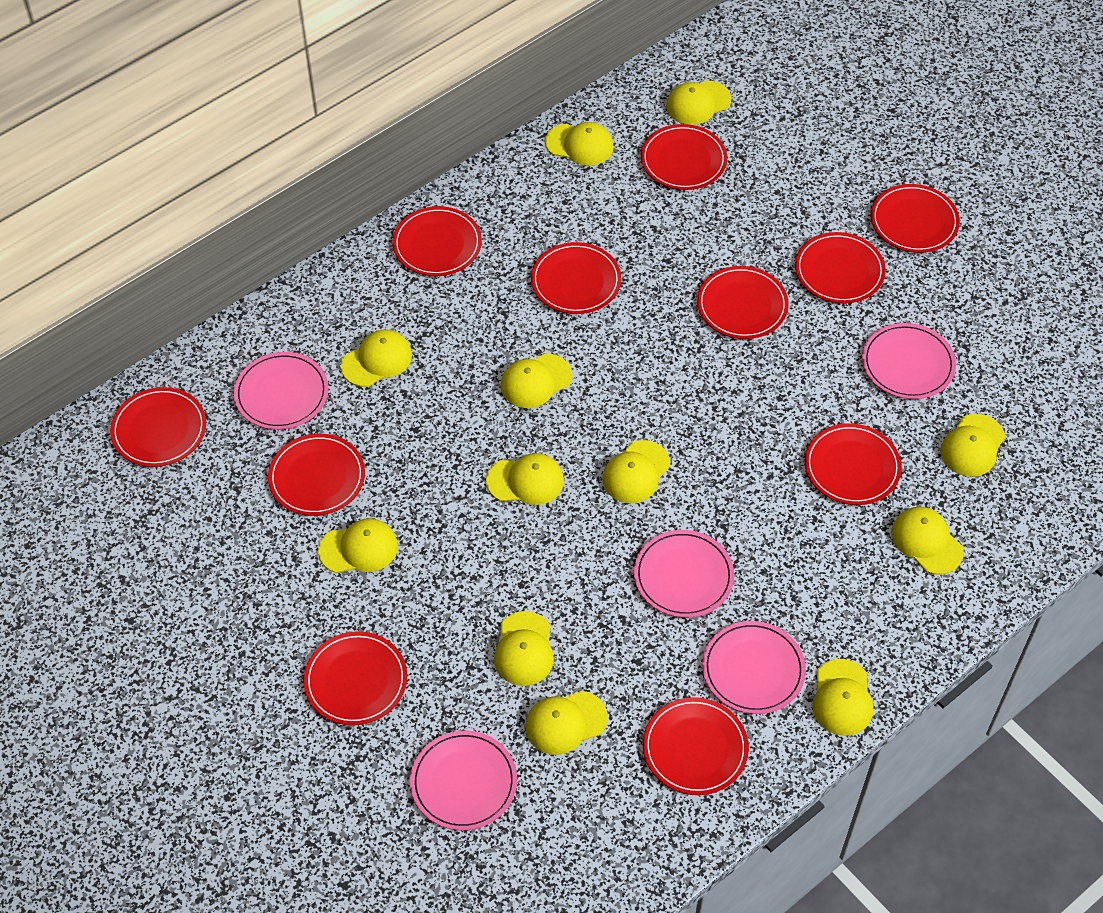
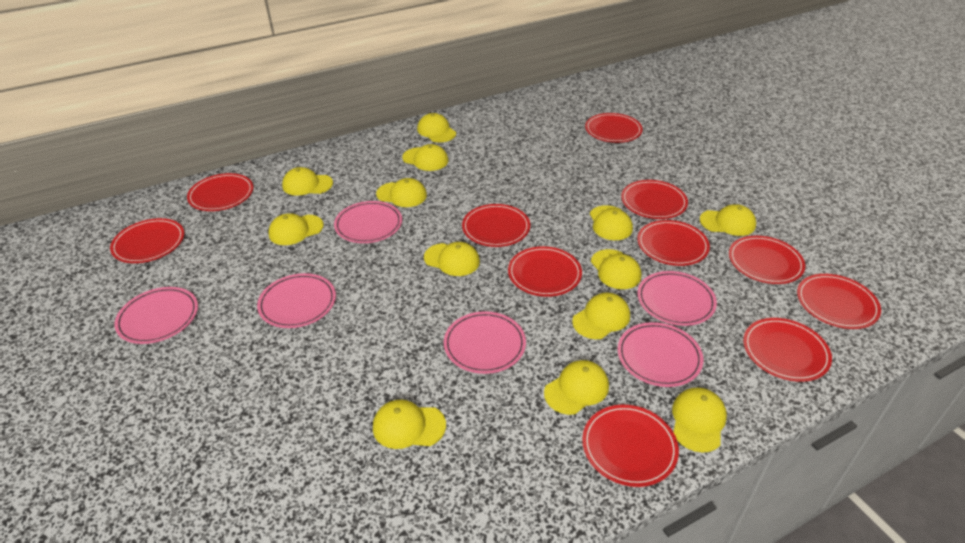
pink plate: 5 -> 6
yellow cap: 12 -> 13

